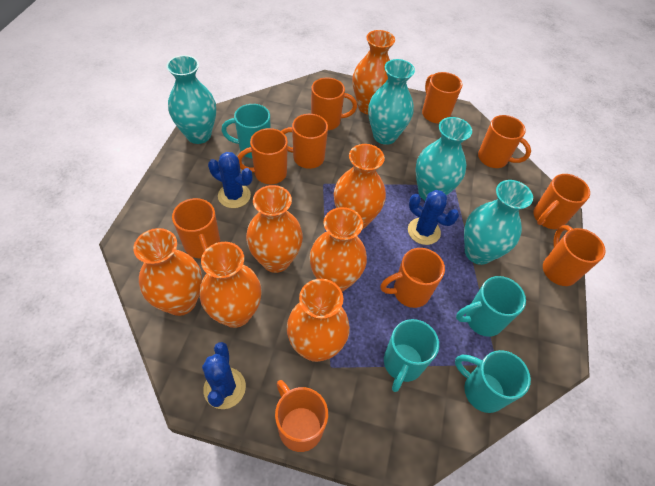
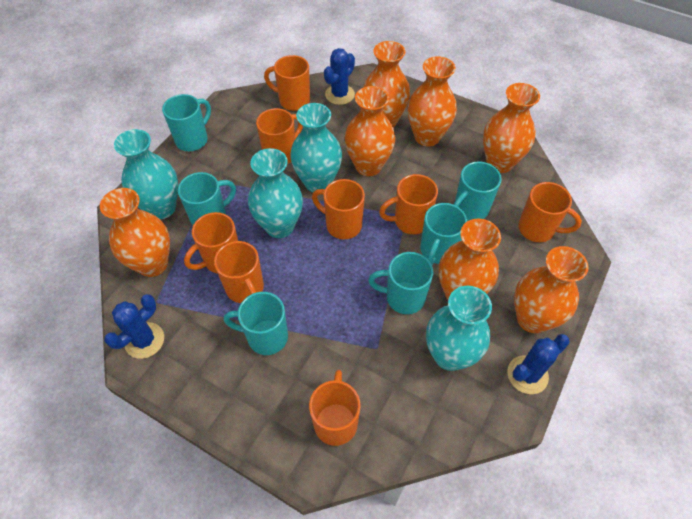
orange mug: 10 -> 8
turquoise mug: 4 -> 6

